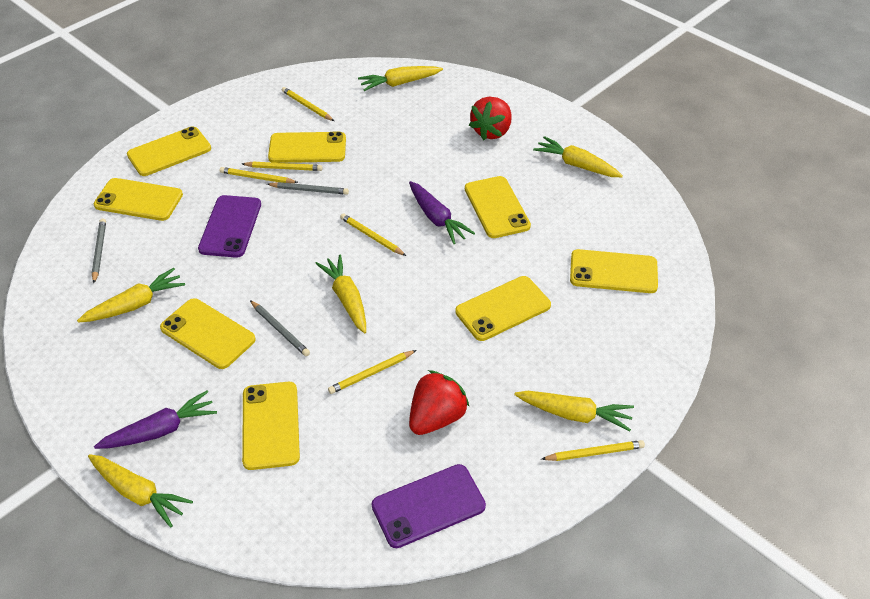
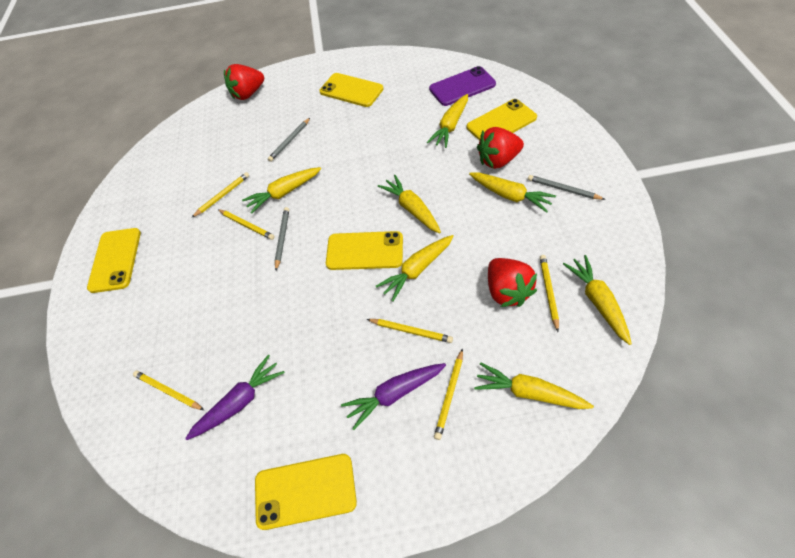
purple phone: 2 -> 1
red strawberry: 2 -> 3
yellow carrot: 6 -> 7
yellow phone: 8 -> 5

